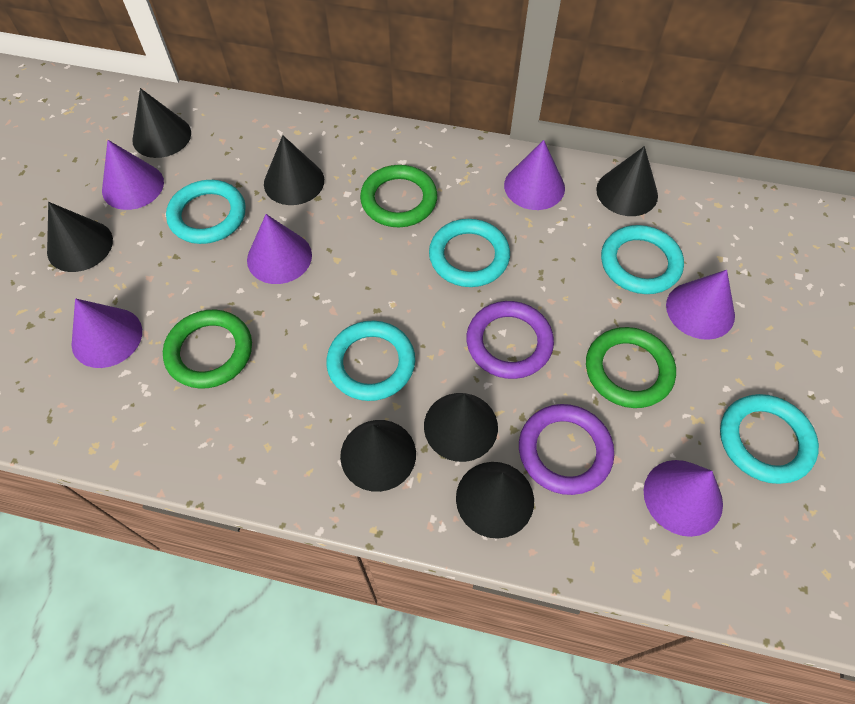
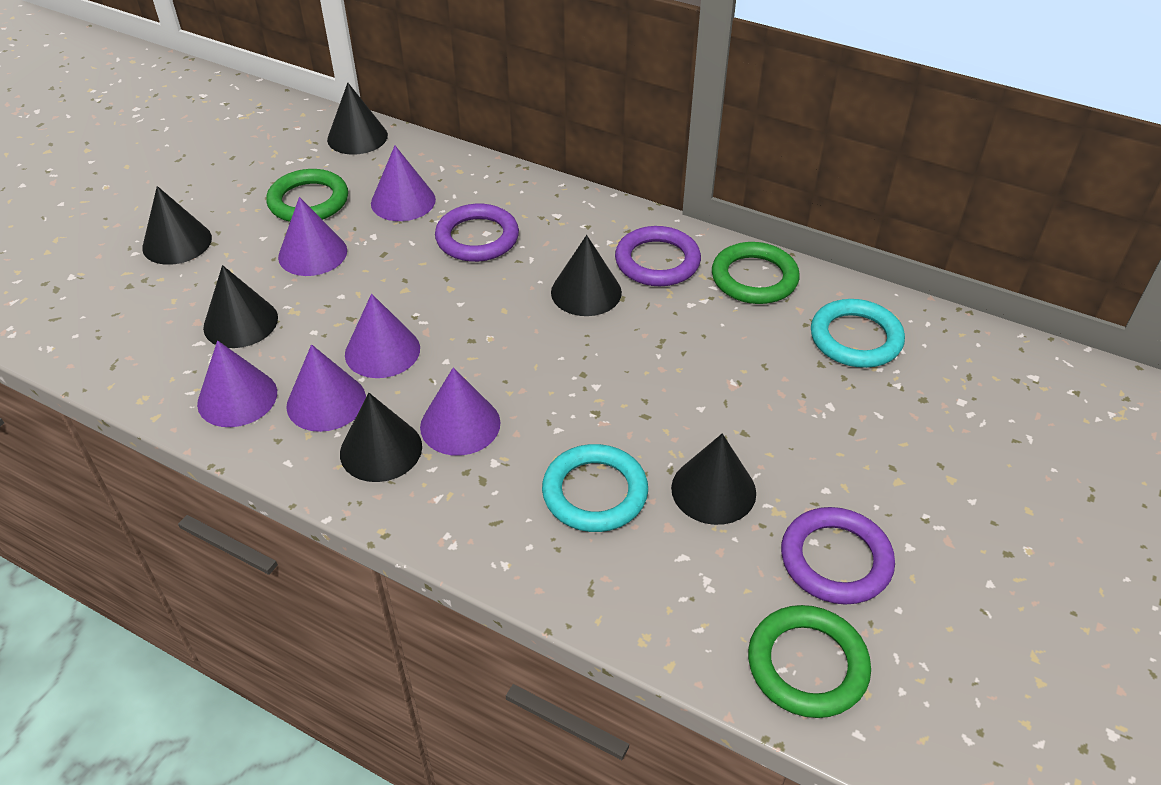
black cone: 7 -> 6
purple ring: 2 -> 3
turquoise ring: 5 -> 2

